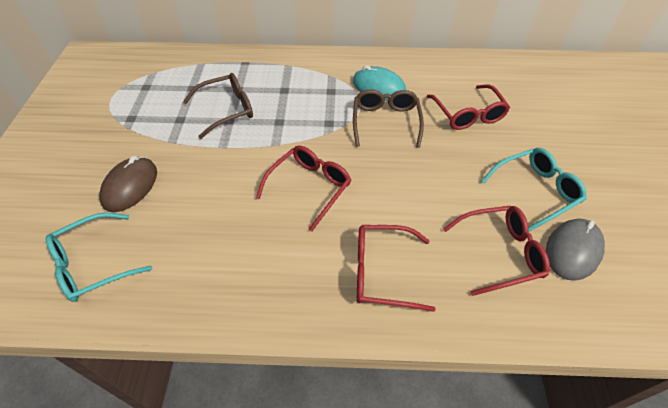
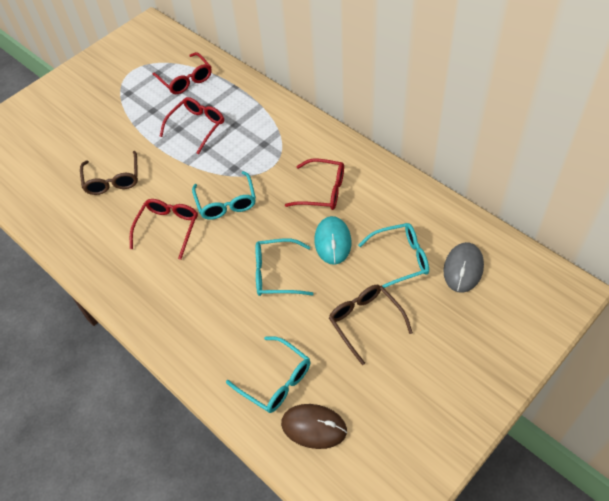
turquoise glasses: 2 -> 4

